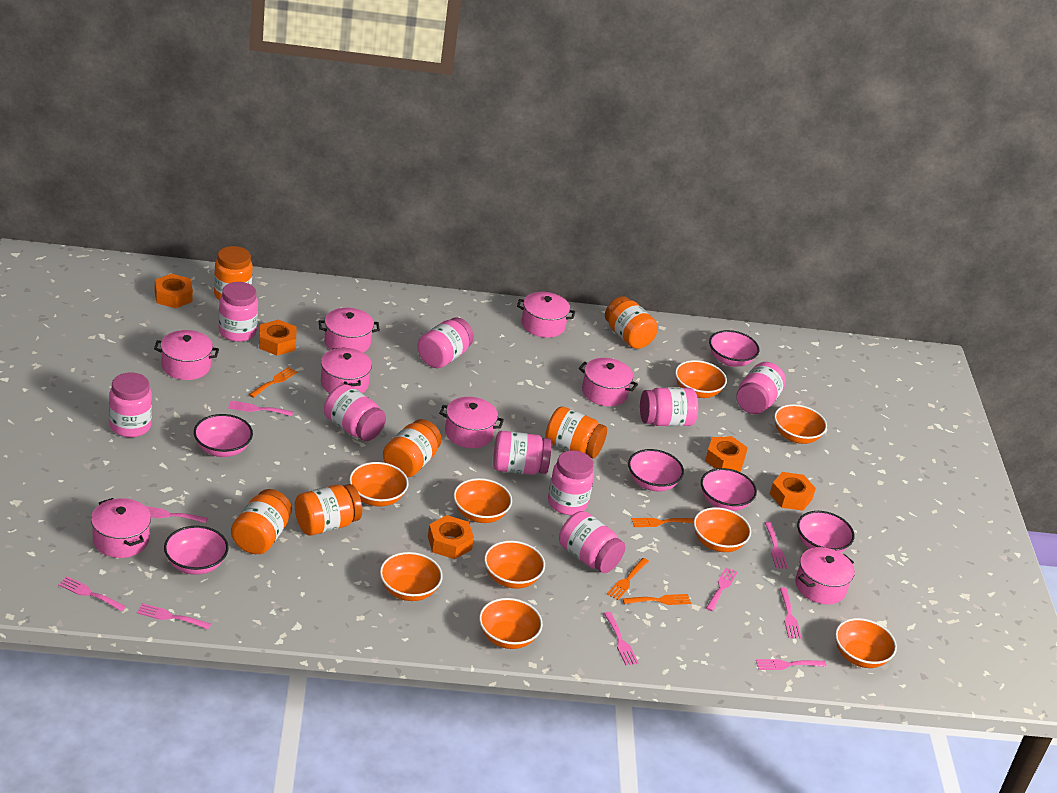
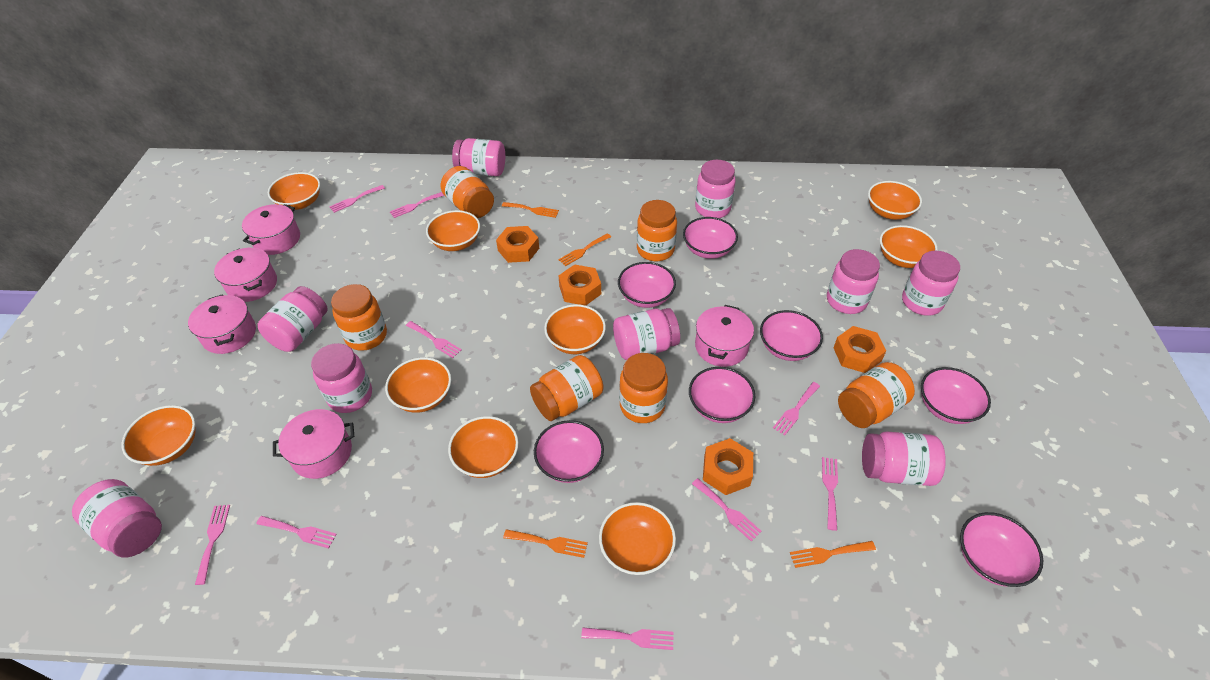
orange nut: 5 -> 4
pink bowl: 6 -> 7
pink pot: 8 -> 5

